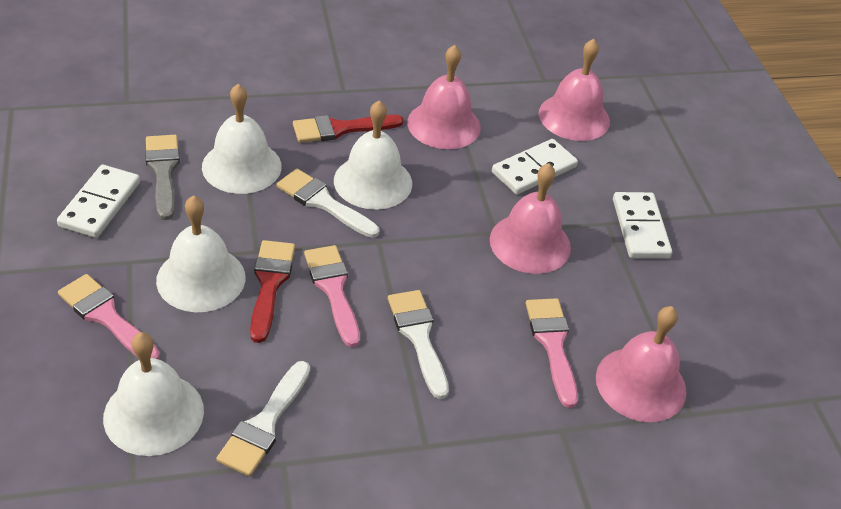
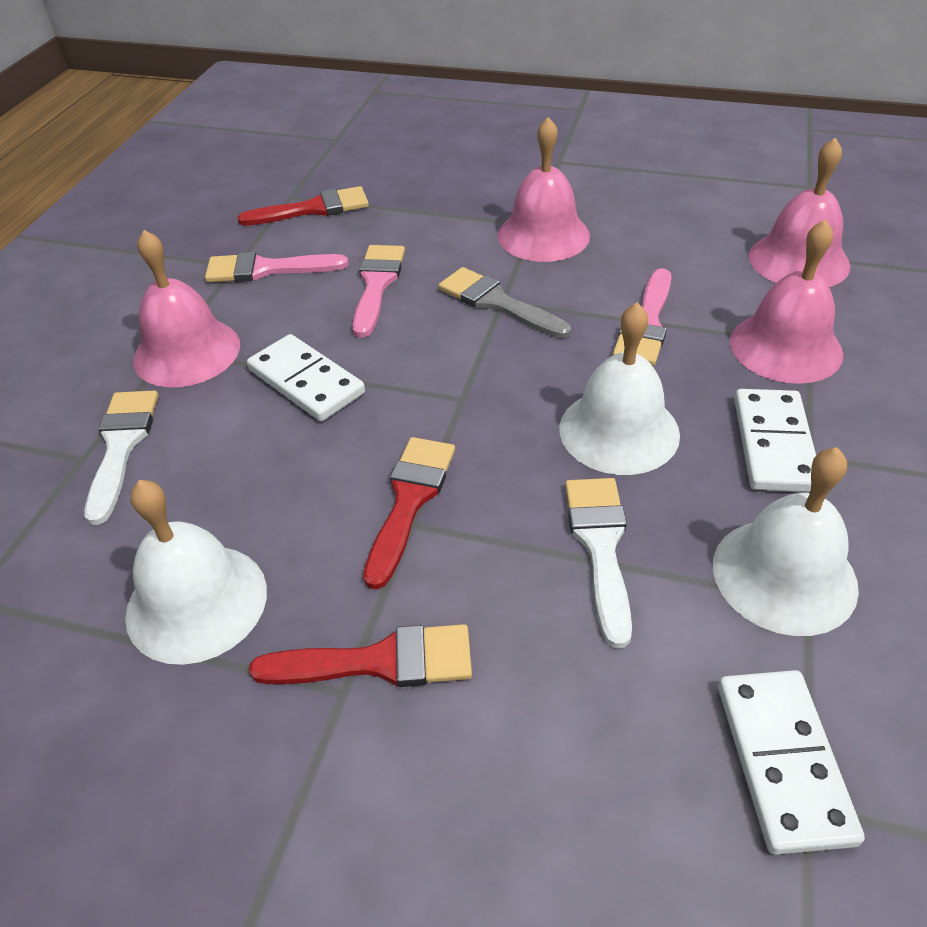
red brush: 2 -> 3
white bell: 4 -> 3
white brush: 3 -> 2

